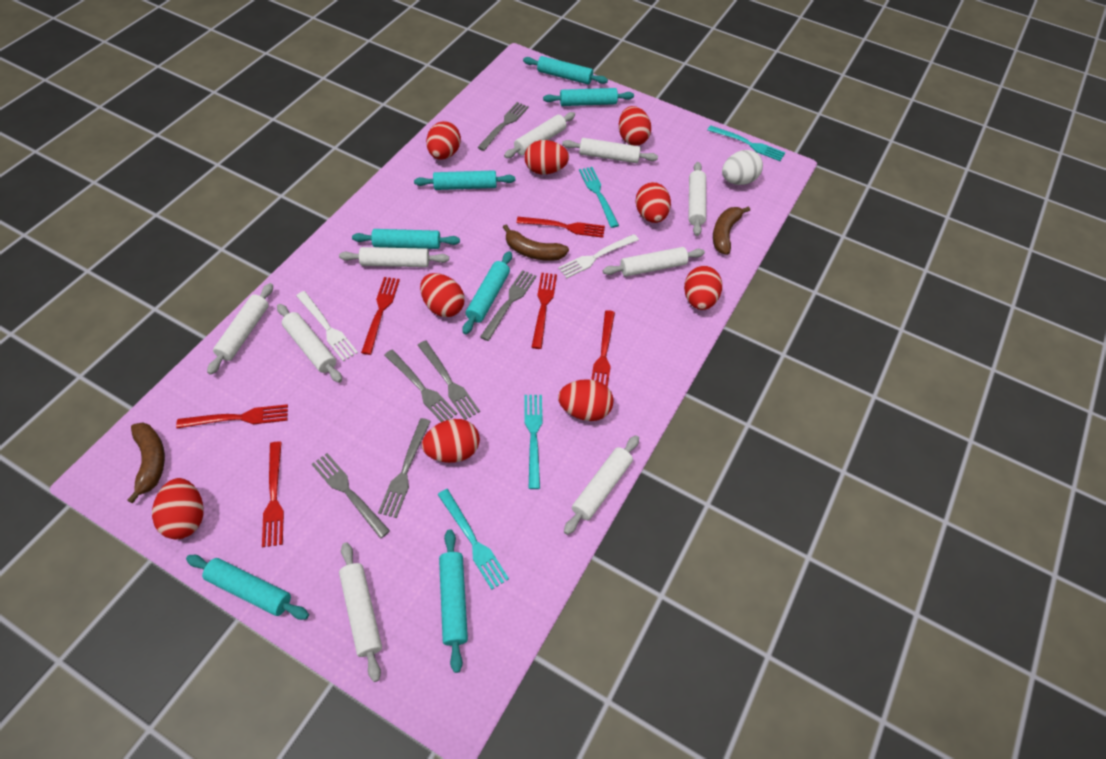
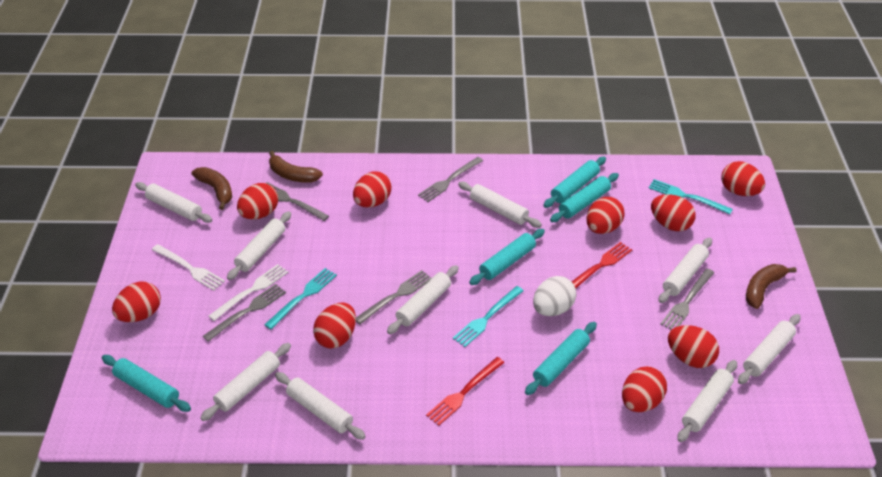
grey fork: 6 -> 5
red fork: 6 -> 2
turquoise fork: 4 -> 3
turquoise rolling pin: 7 -> 5

